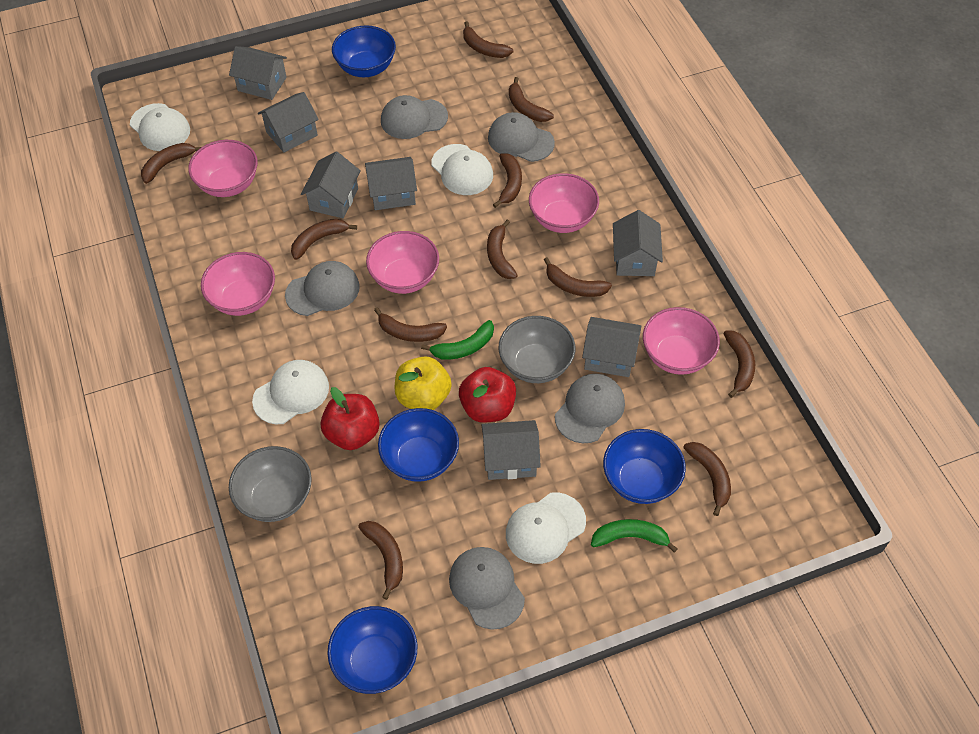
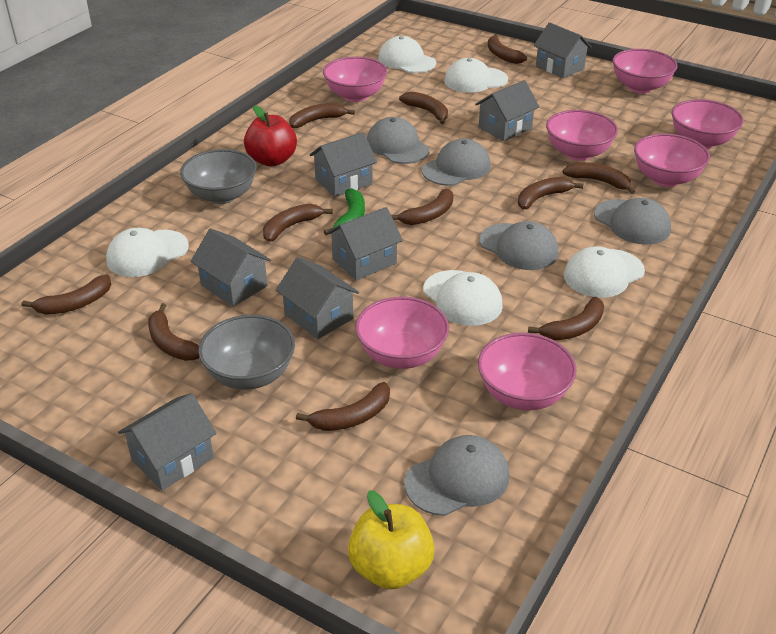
blue bowl: 4 -> 0
green banana: 2 -> 1
pink bowl: 5 -> 7
red apple: 2 -> 1
white cap: 4 -> 5

